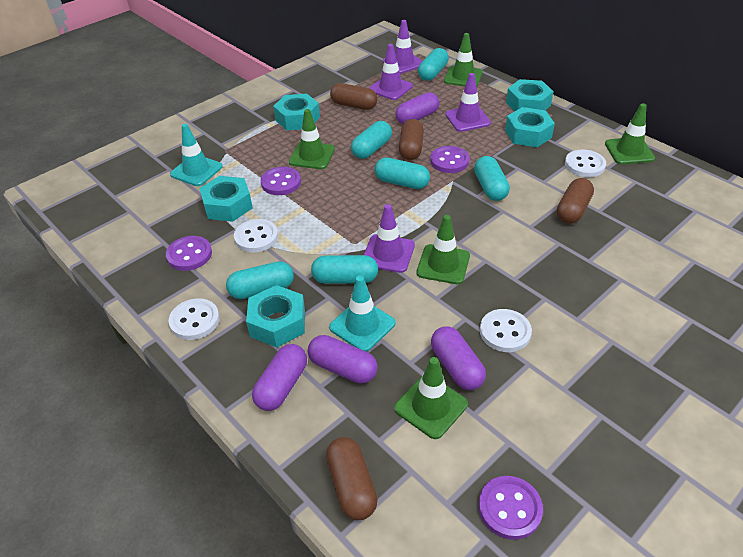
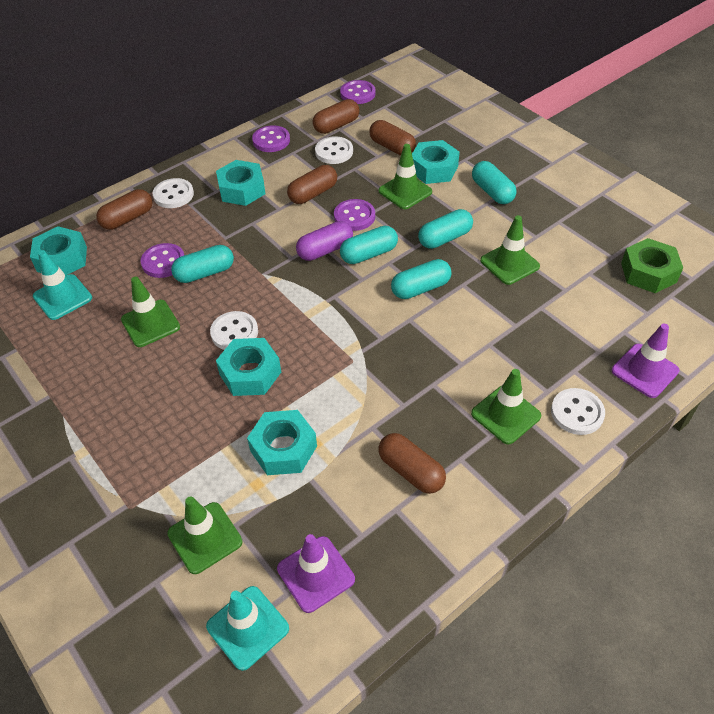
brown capsule: 4 -> 5
green nut: 0 -> 1
purple capsule: 4 -> 1
purple traffic cone: 4 -> 2
turquoise capsule: 6 -> 5

